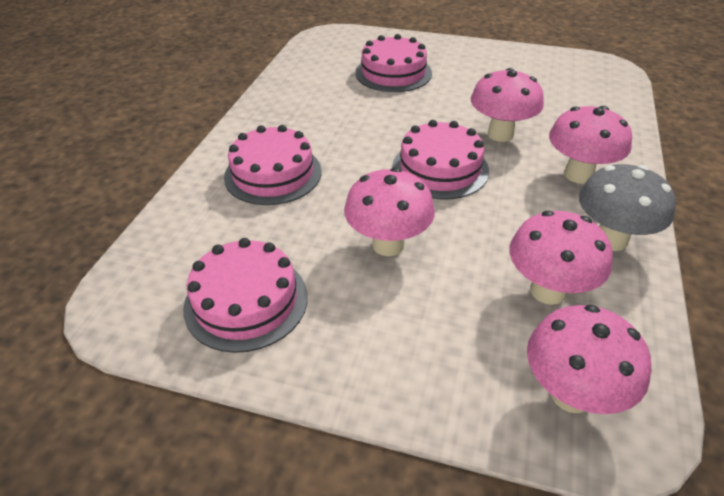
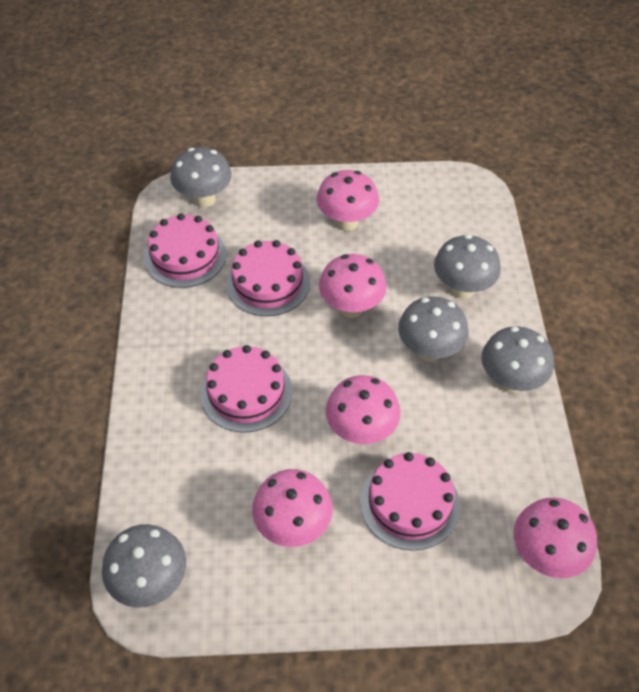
grey mushroom: 1 -> 5

